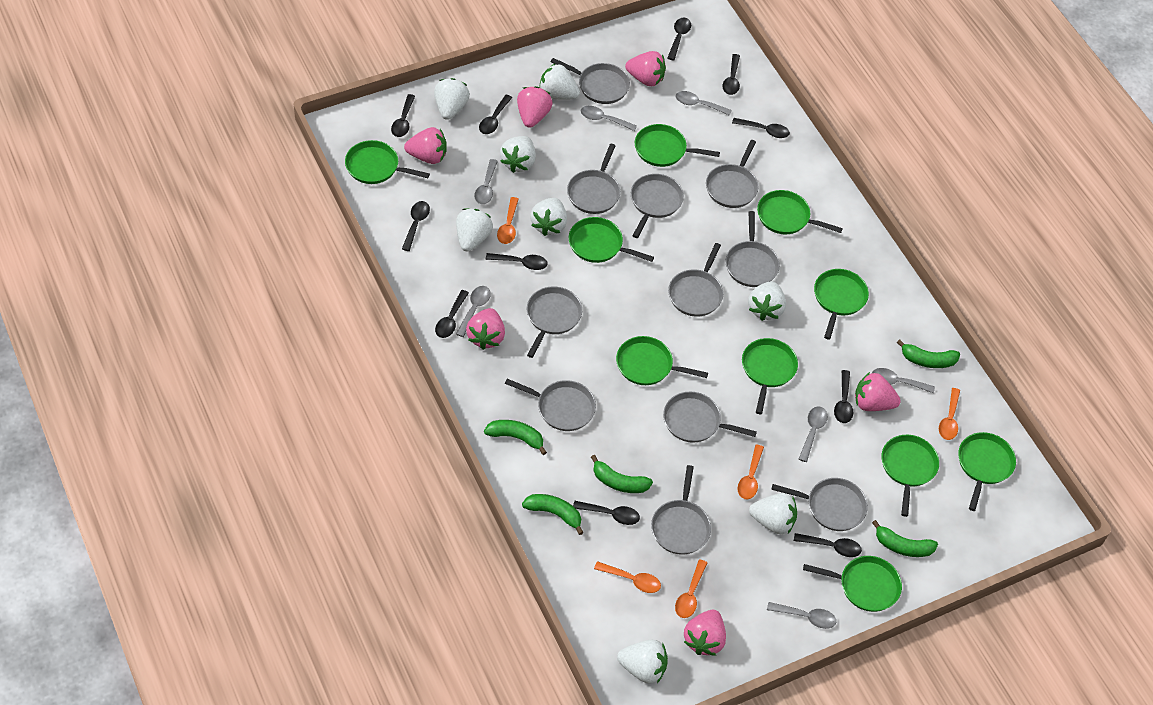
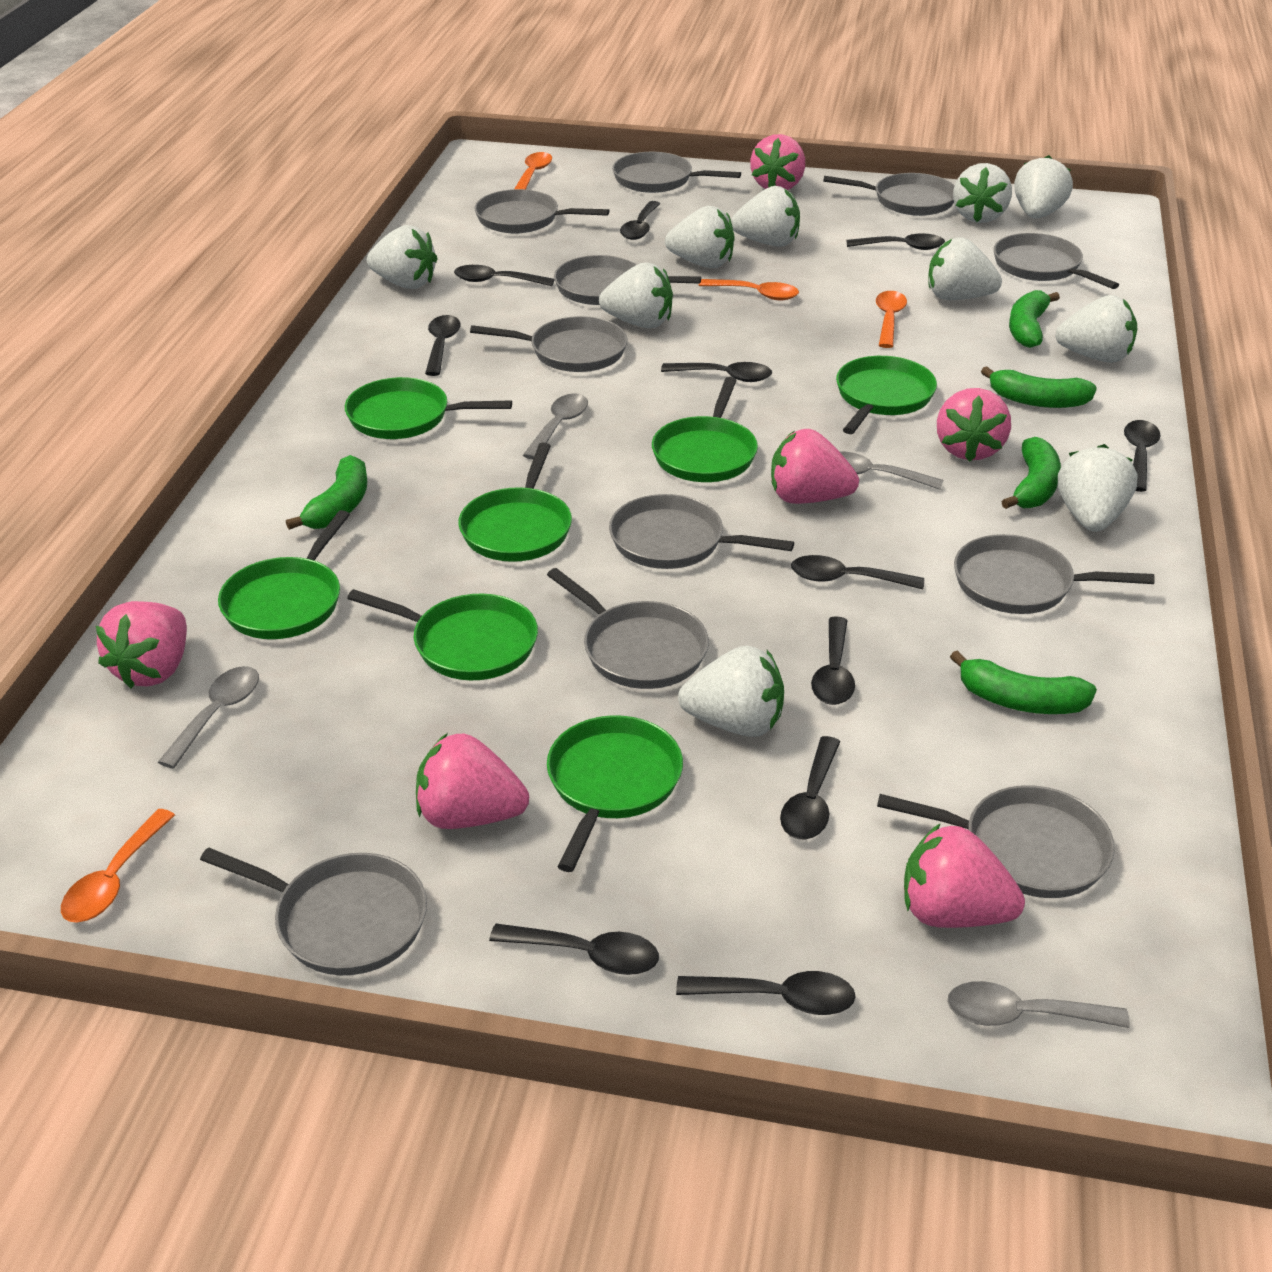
green pan: 10 -> 7
grey spoon: 7 -> 4
orange spoon: 5 -> 4
white strawberry: 8 -> 10

